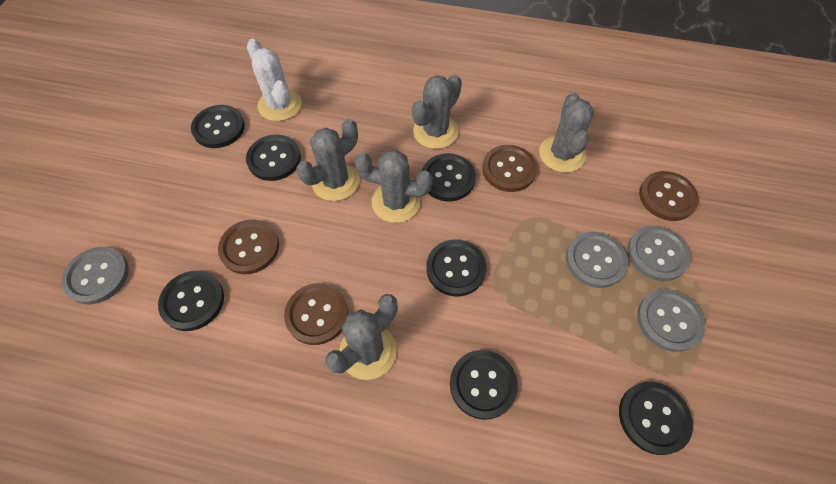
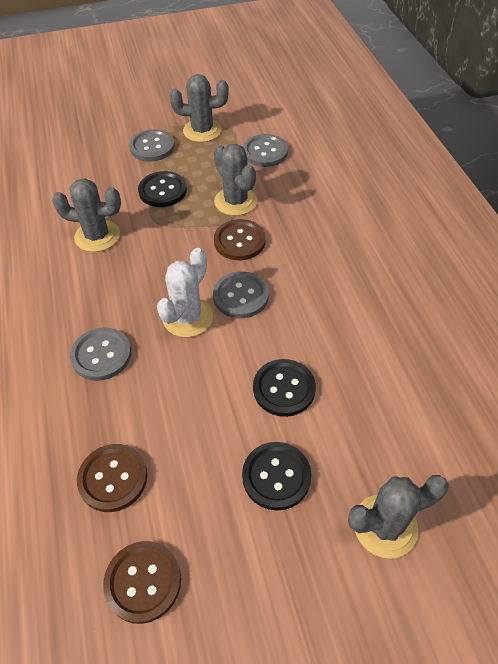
black button: 7 -> 3
brown button: 4 -> 3
grey cactus: 5 -> 4

